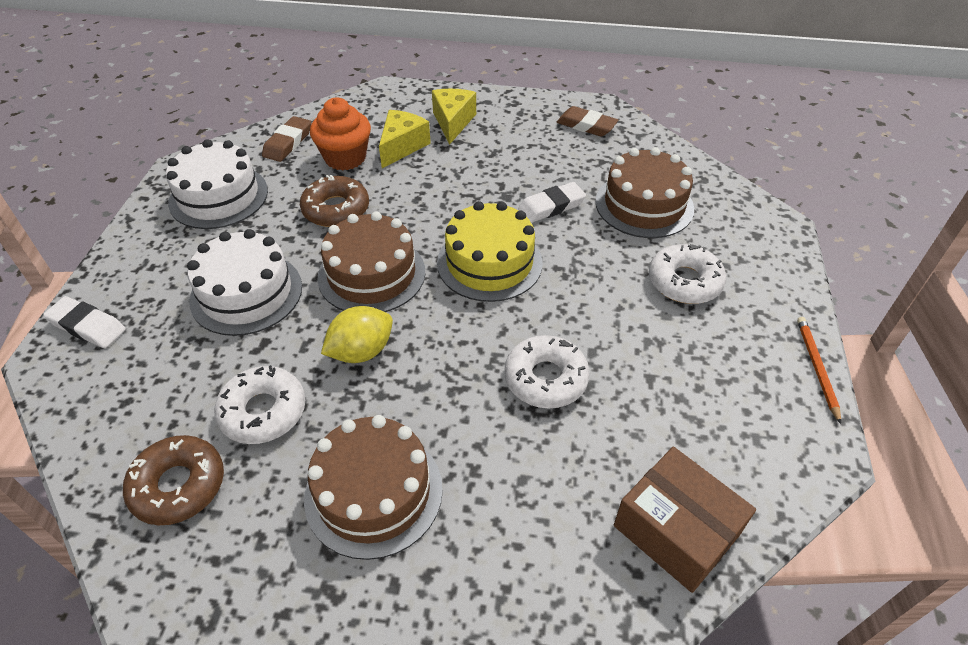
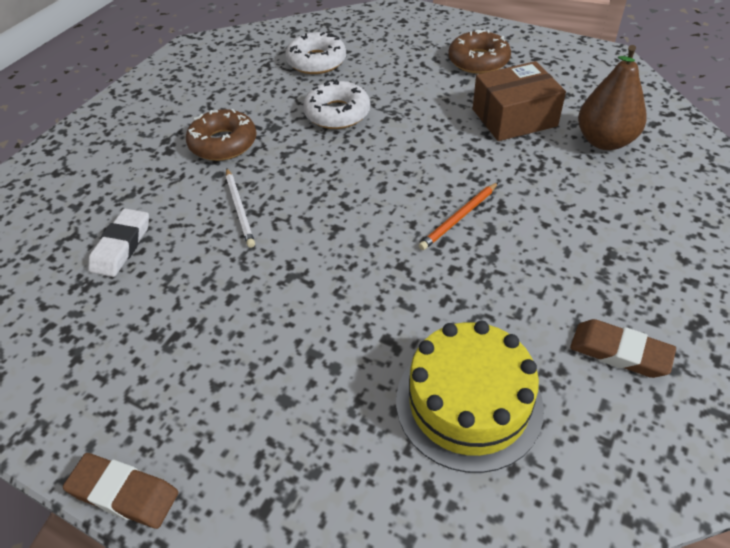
brown cake: 3 -> 0
brown pear: 0 -> 1
orange cupcake: 1 -> 0
white cake: 2 -> 0
white donut: 3 -> 2
white eraser: 2 -> 1
white pencil: 0 -> 1
yellow cheese: 2 -> 0
yellow lemon: 1 -> 0

